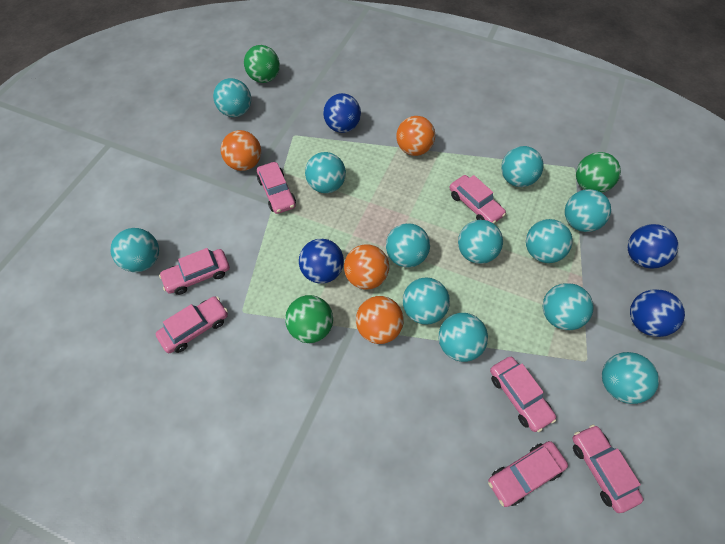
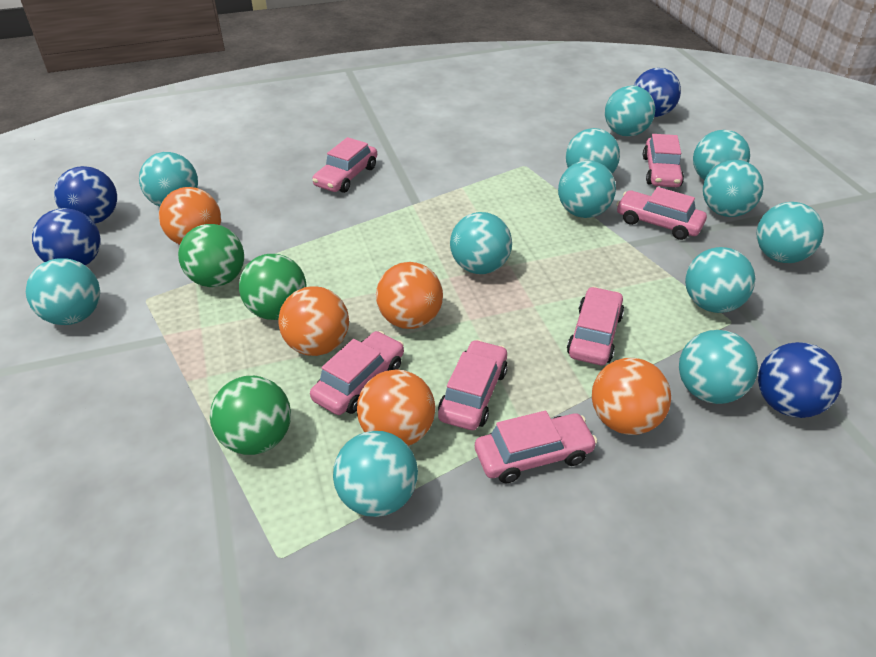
orange ball: 4 -> 5

